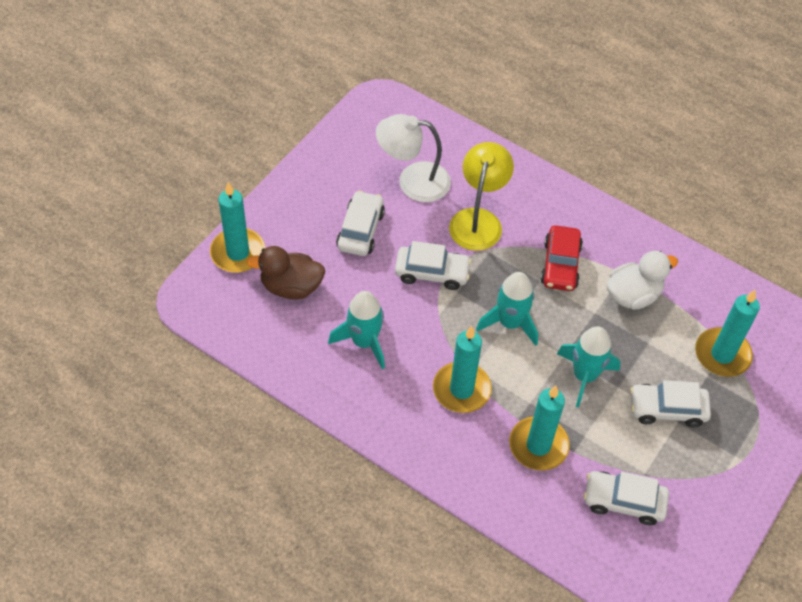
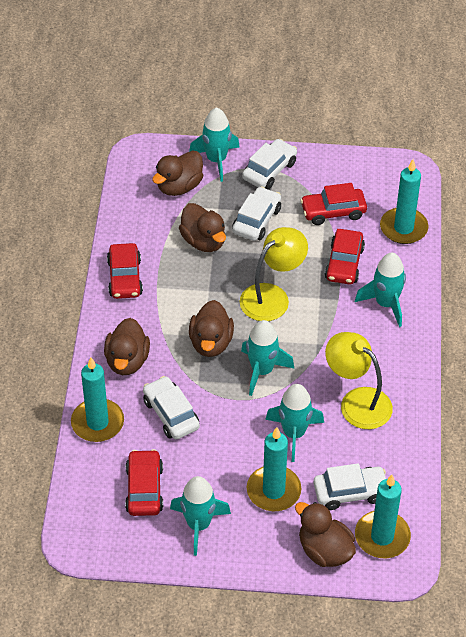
brown duck: 1 -> 5
red car: 1 -> 4
turquoise rocket: 3 -> 5
white duck: 1 -> 0
white lamp: 1 -> 0
yellow lamp: 1 -> 2

